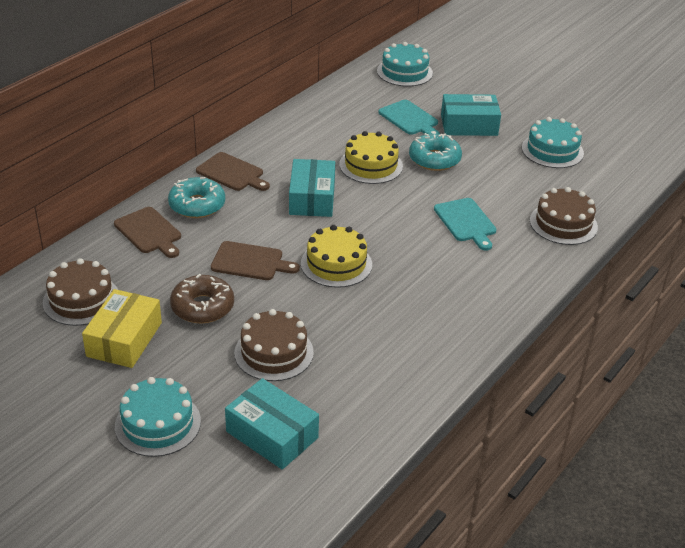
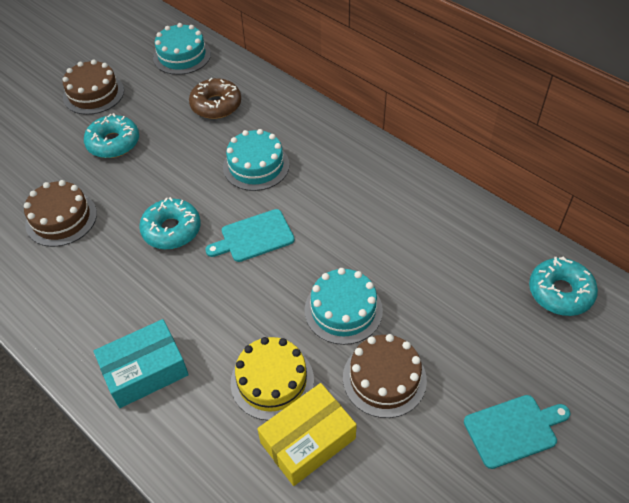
brown cutting board: 3 -> 0
turquoise box: 3 -> 1
turquoise donut: 2 -> 3
yellow cake: 2 -> 1

